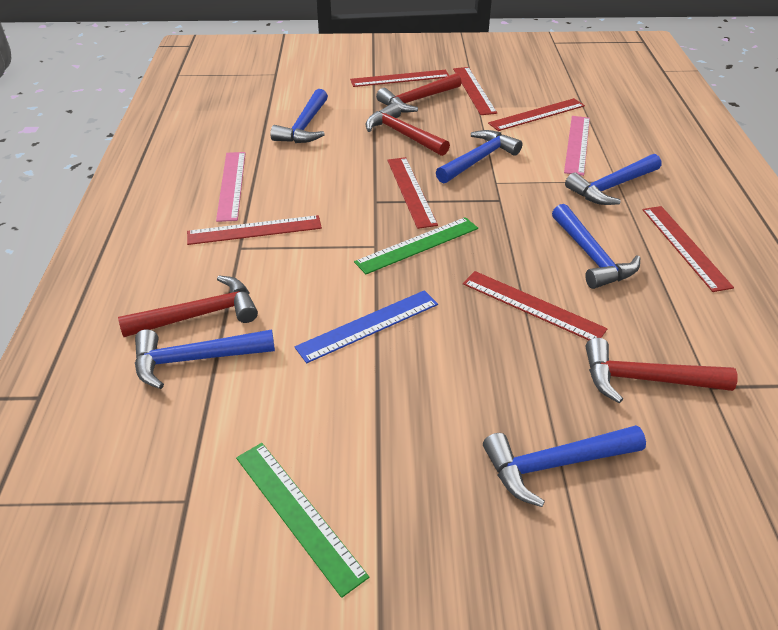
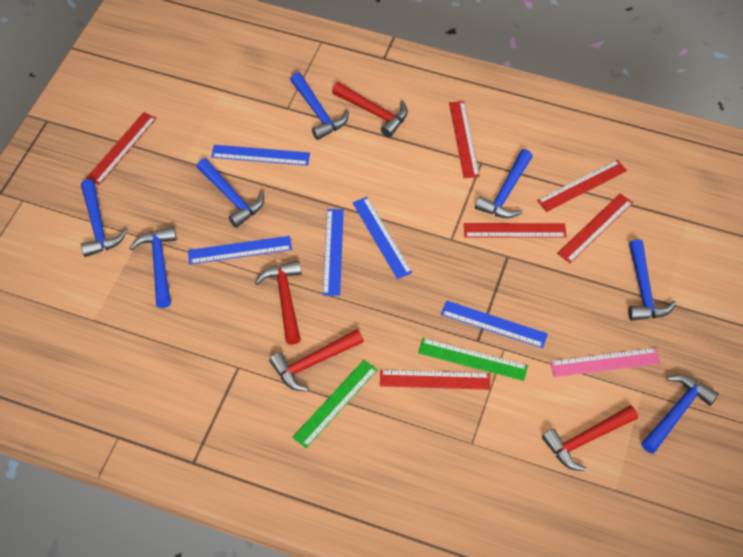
blue hammer: 6 -> 7
blue ruler: 1 -> 5
pink ruler: 2 -> 1
red ruler: 7 -> 6

